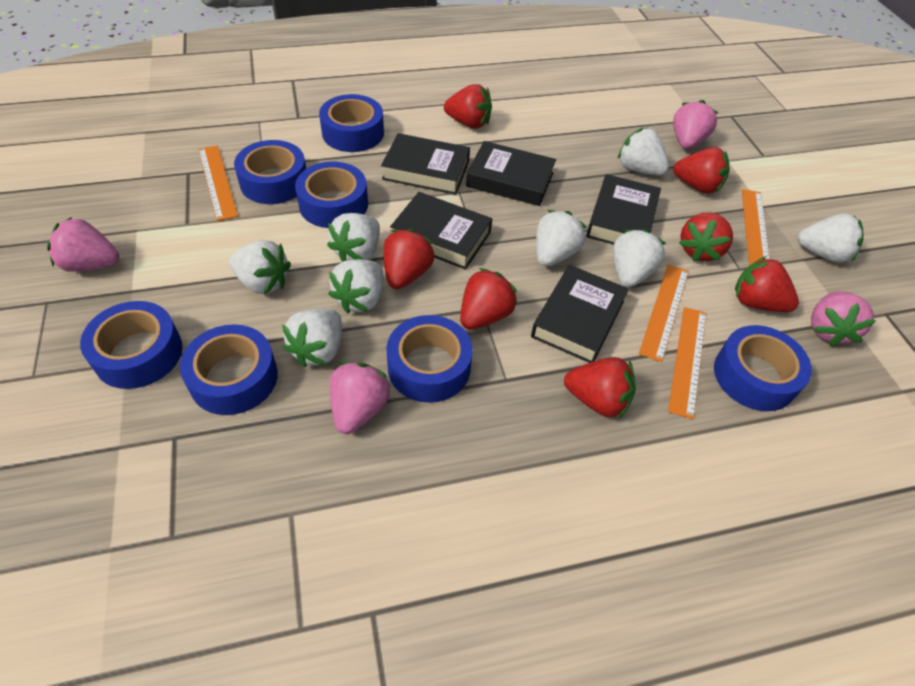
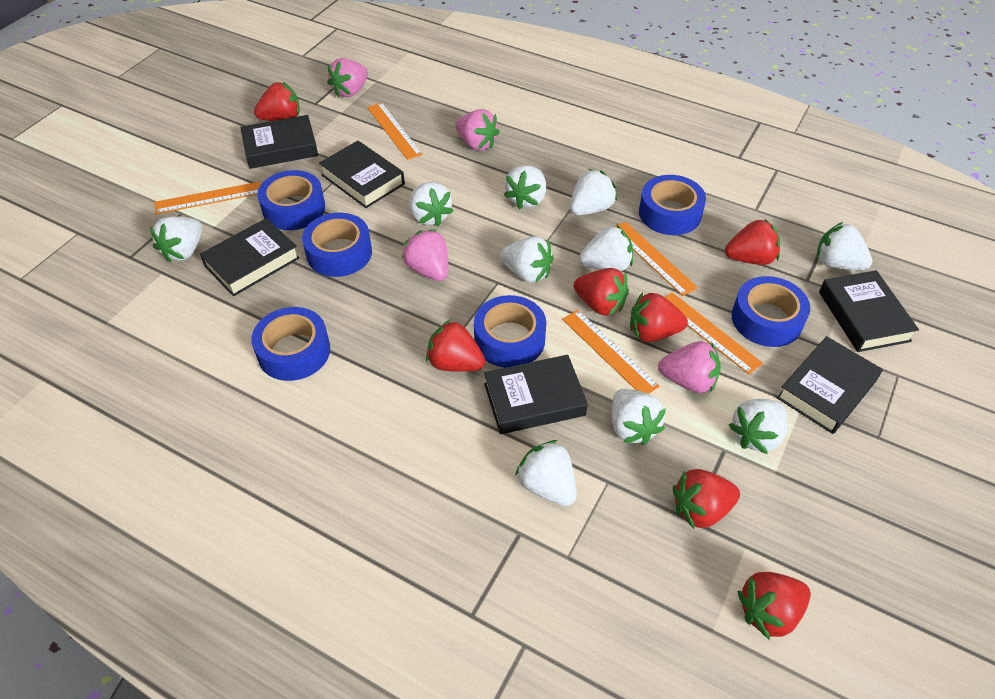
black book: 5 -> 6
blue tape: 7 -> 6
orange ruler: 4 -> 5
white strawberry: 8 -> 10

